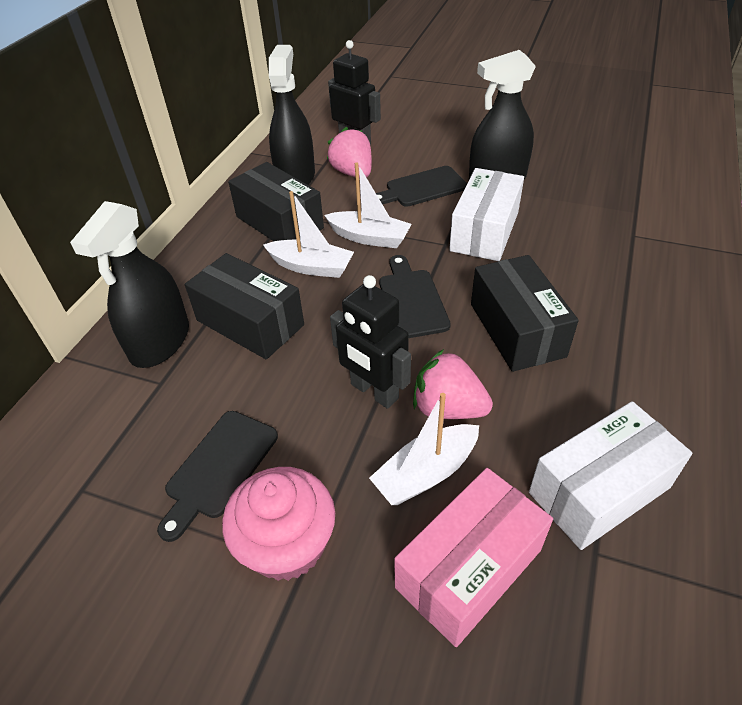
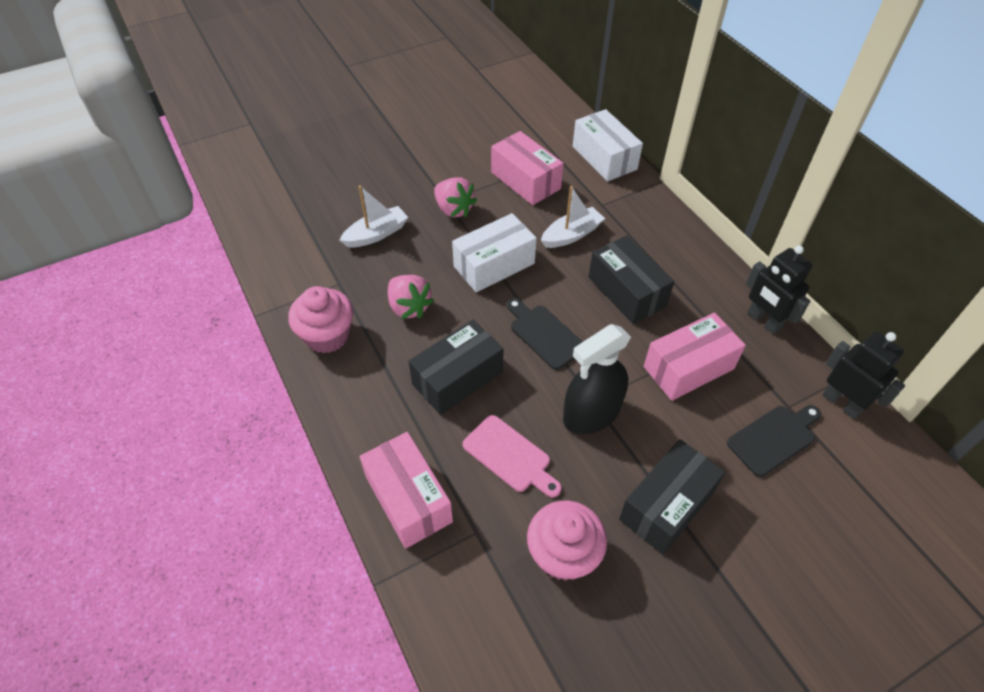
black cutting board: 3 -> 2
black spray bottle: 3 -> 1
pink box: 1 -> 3
pink cupcake: 1 -> 2
pink cutting board: 0 -> 1
white boat: 3 -> 2

